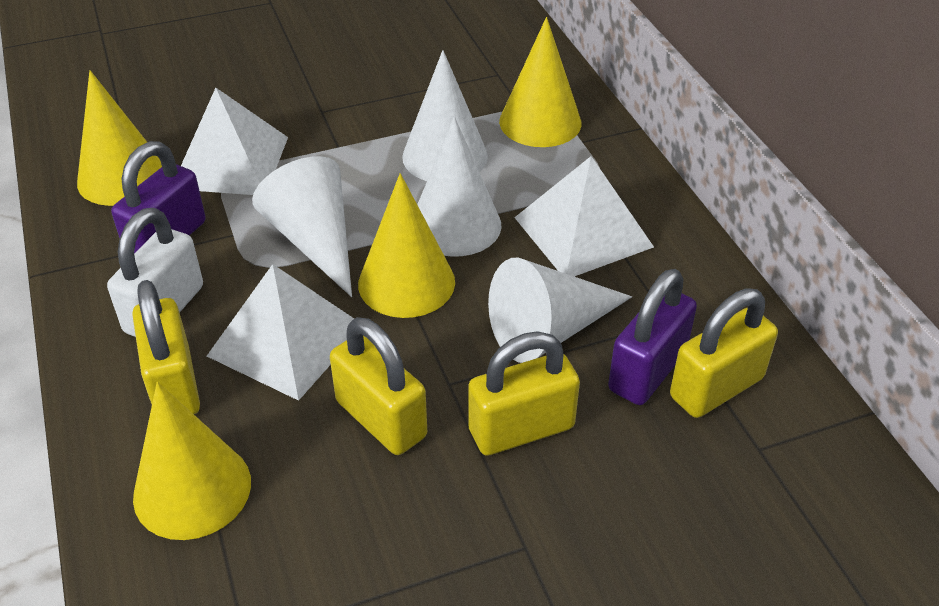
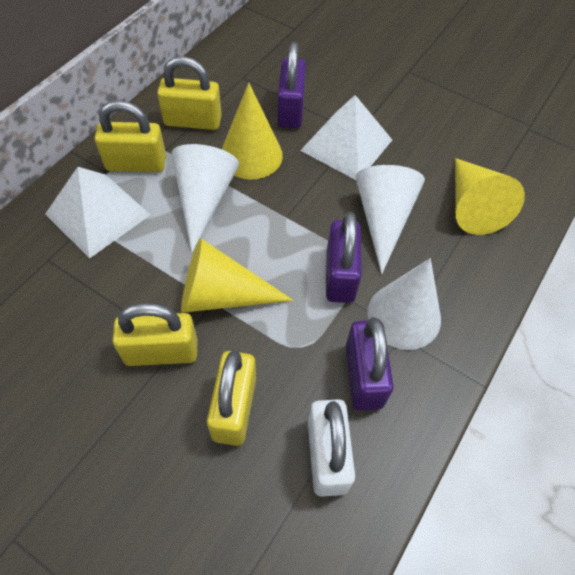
purple padlock: 2 -> 3
white cone: 4 -> 3
white pyramid: 3 -> 2
yellow cone: 4 -> 3

